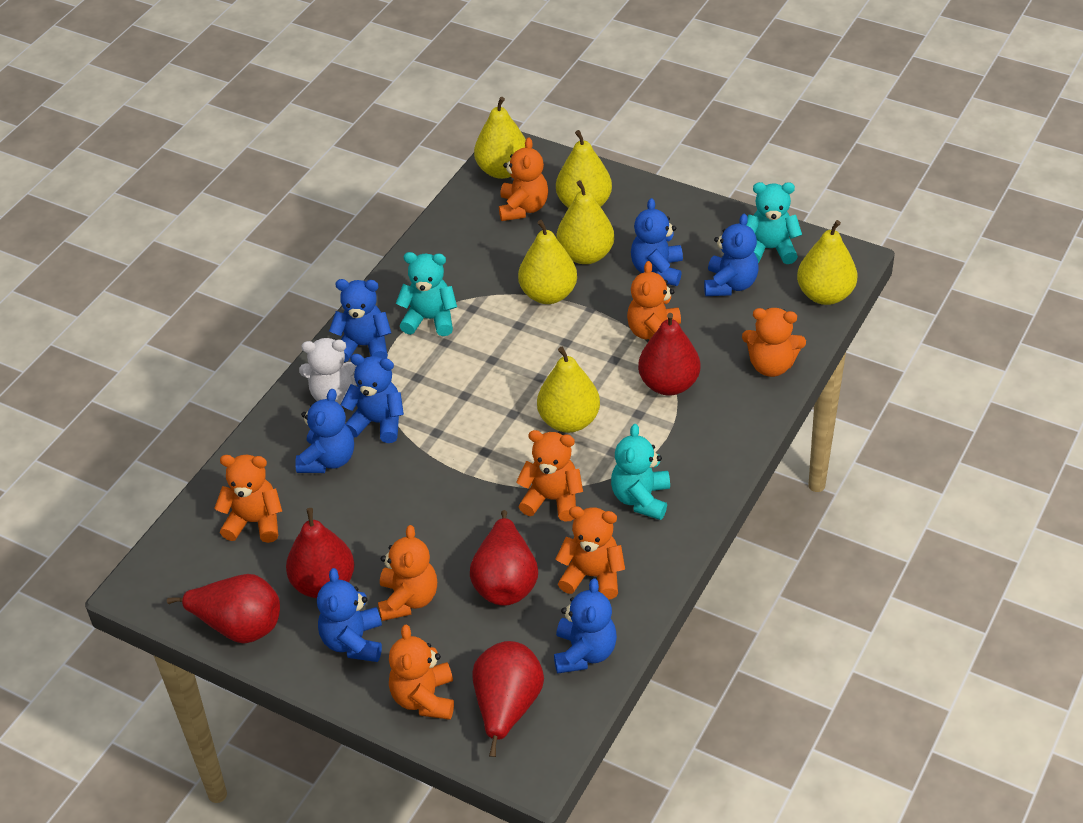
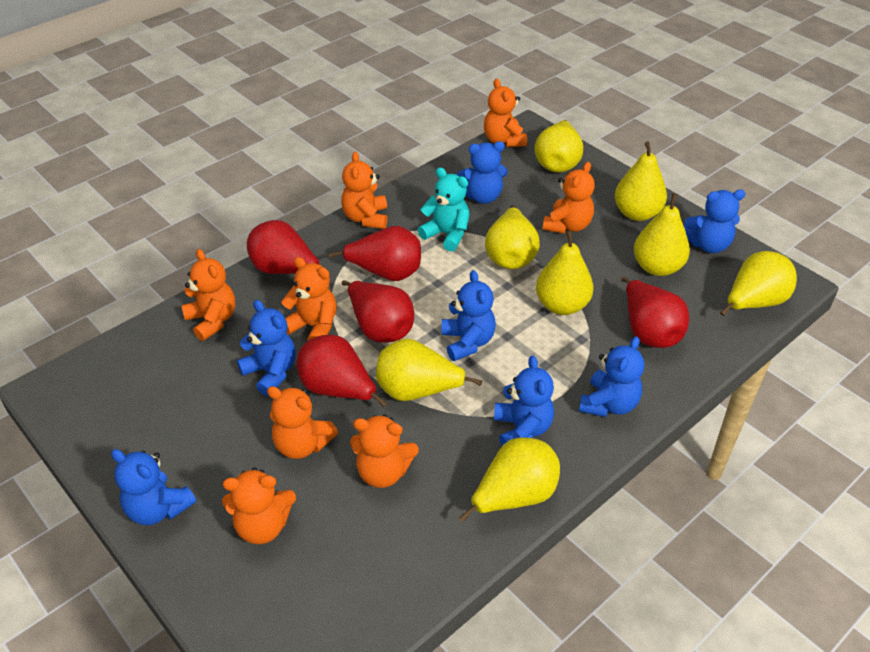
turquoise teddy bear: 3 -> 1
white teddy bear: 1 -> 0
yellow pear: 6 -> 8

